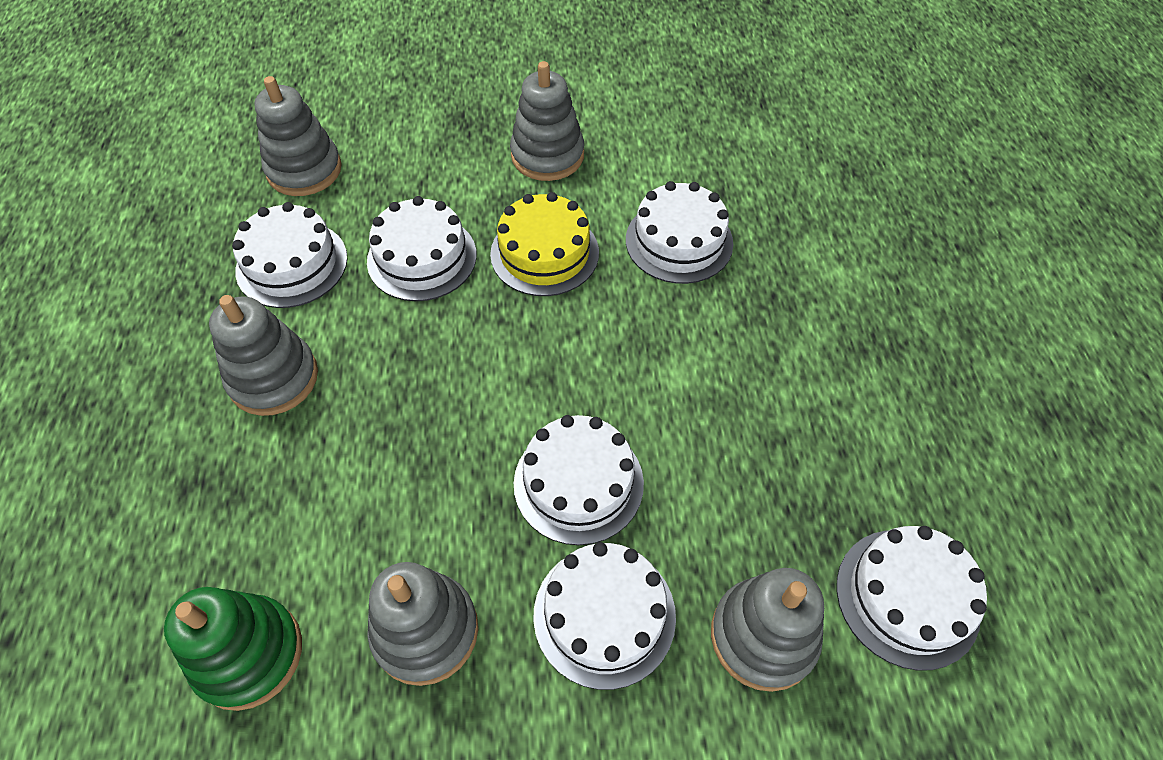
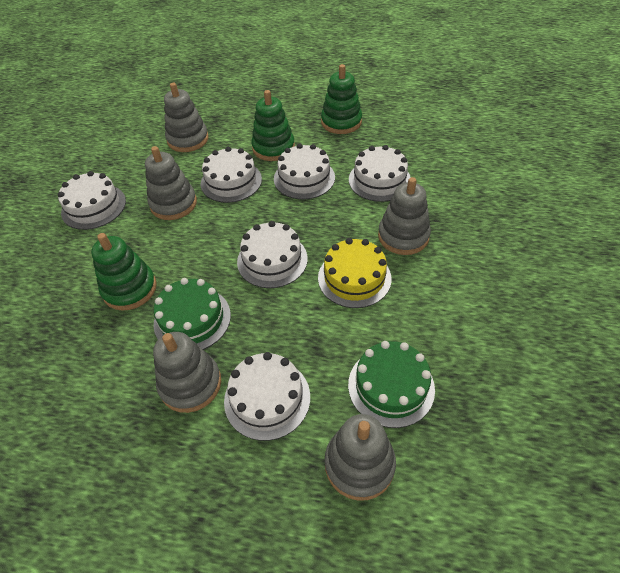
green cake: 0 -> 2
green stacking toy: 1 -> 3

